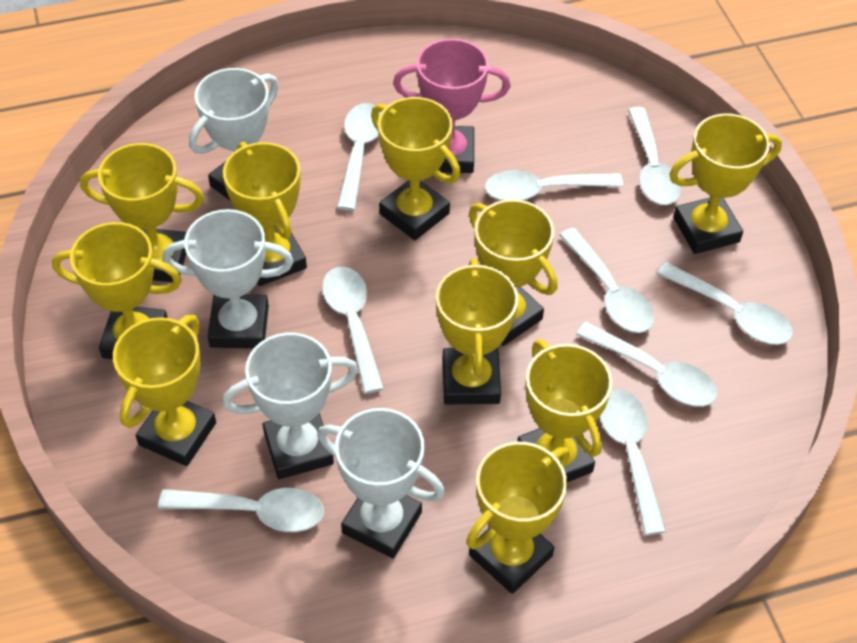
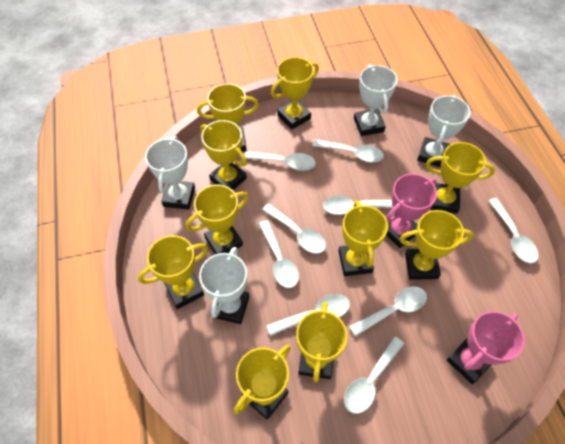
pink trophy: 1 -> 2

